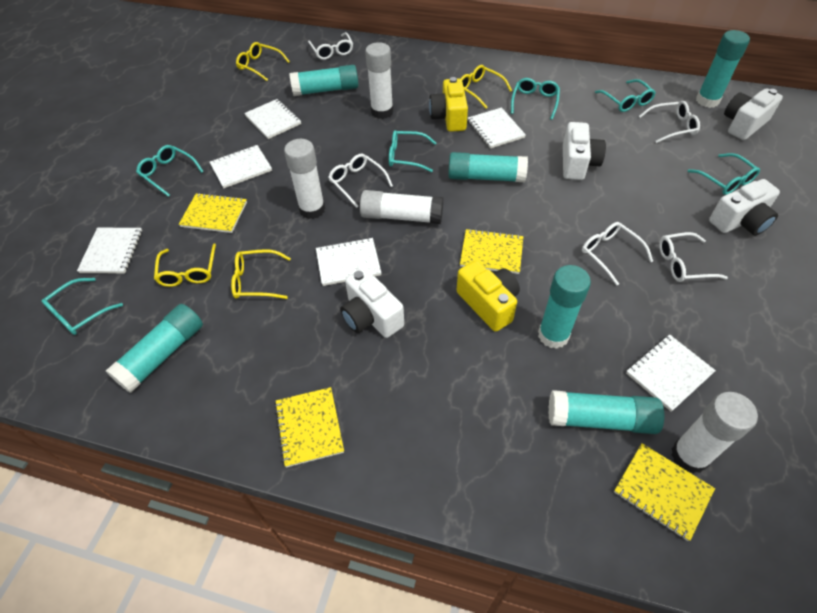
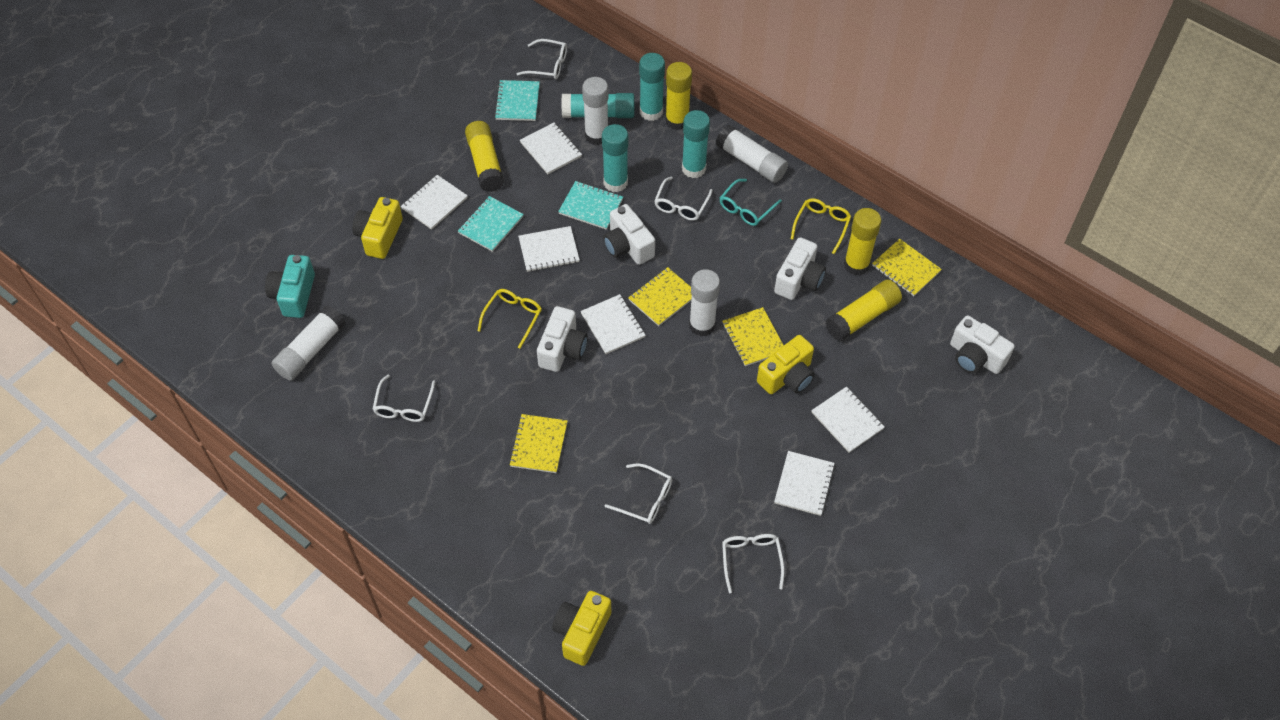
turquoise camera: 0 -> 1
turquoise glasses: 6 -> 1
turquoise glue stick: 6 -> 4
turquoise notebook: 0 -> 3
yellow camera: 2 -> 3
yellow glasses: 4 -> 2
yellow glue stick: 0 -> 4

